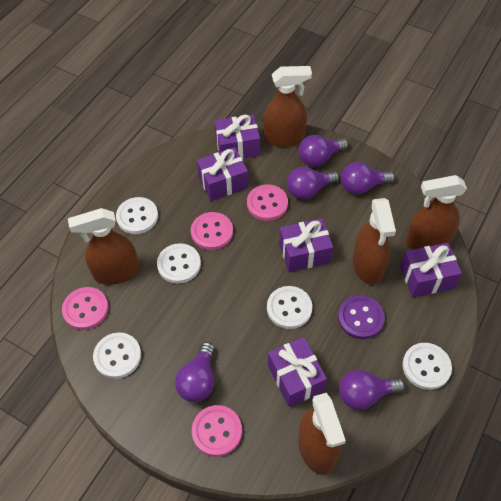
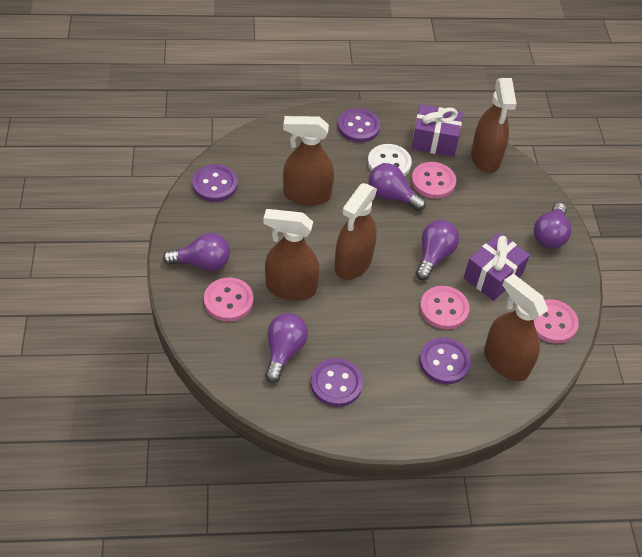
purple button: 1 -> 4
purple gift: 5 -> 2
white button: 5 -> 1

